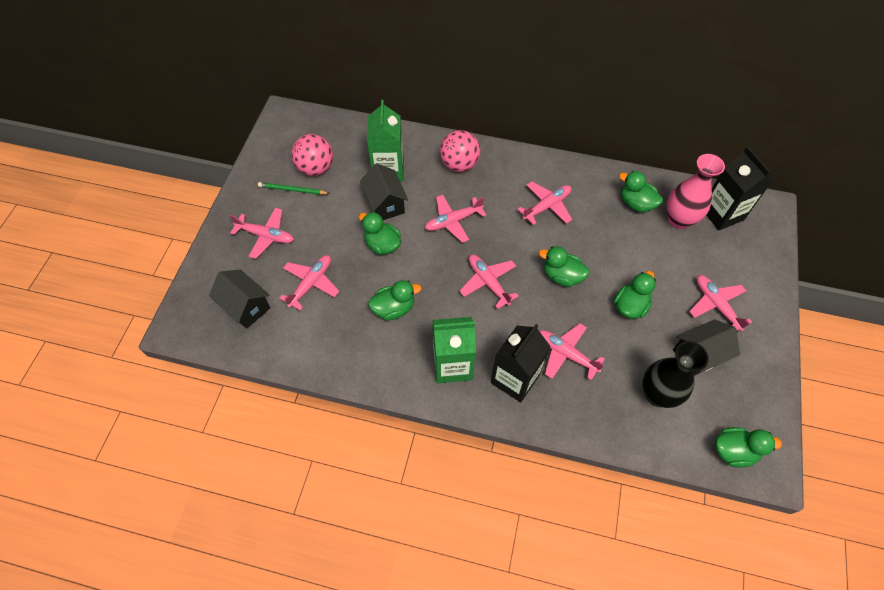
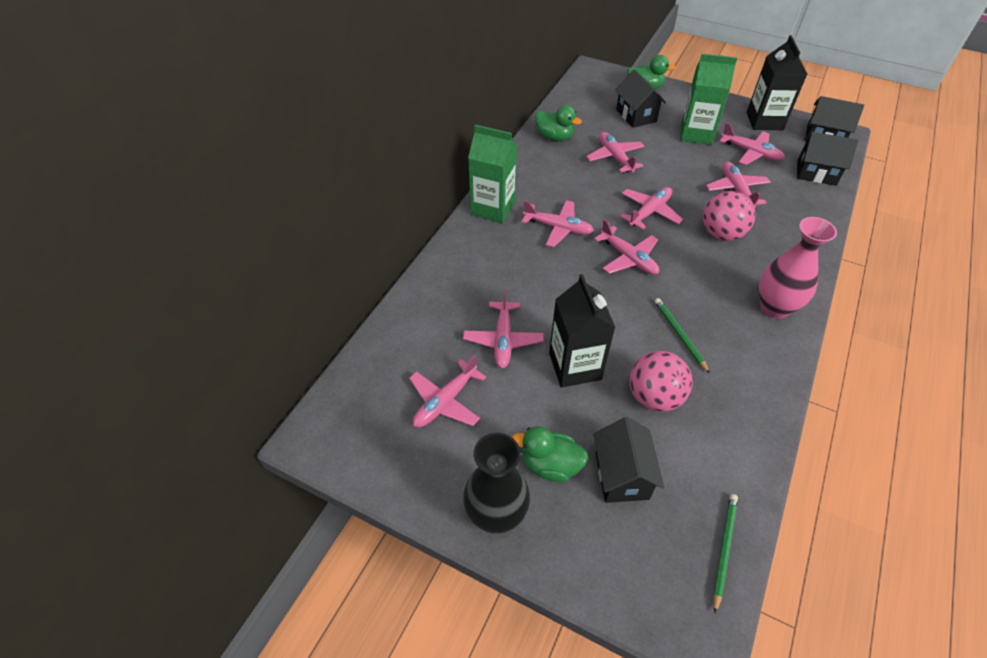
black house: 3 -> 4
green duck: 6 -> 3
green pencil: 1 -> 2
pink plane: 7 -> 8

